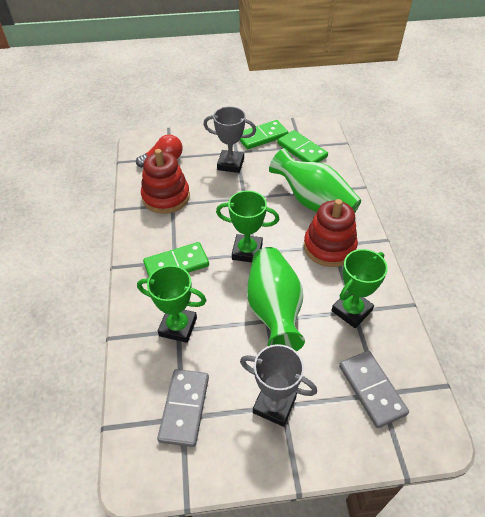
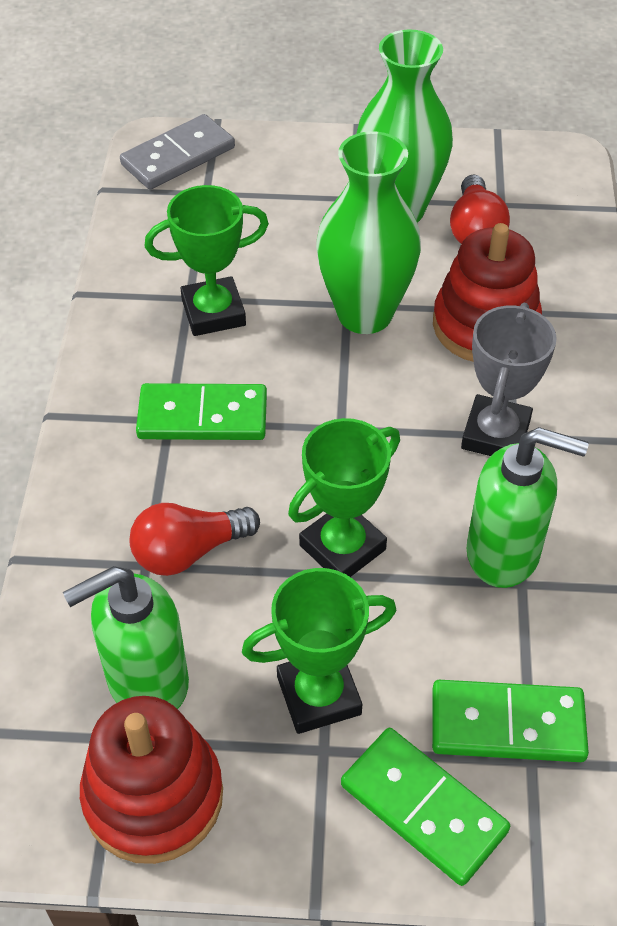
green soap dispenser: 0 -> 2
grey domino: 2 -> 1
grey trophy: 2 -> 1
red light bulb: 1 -> 2

